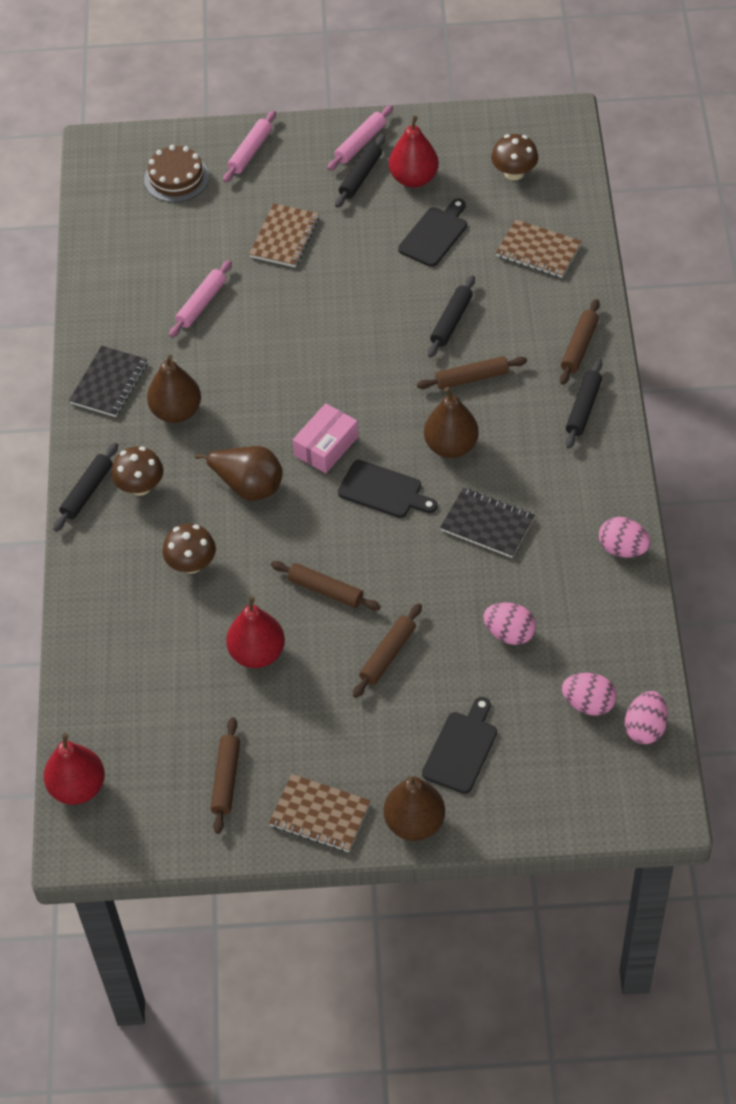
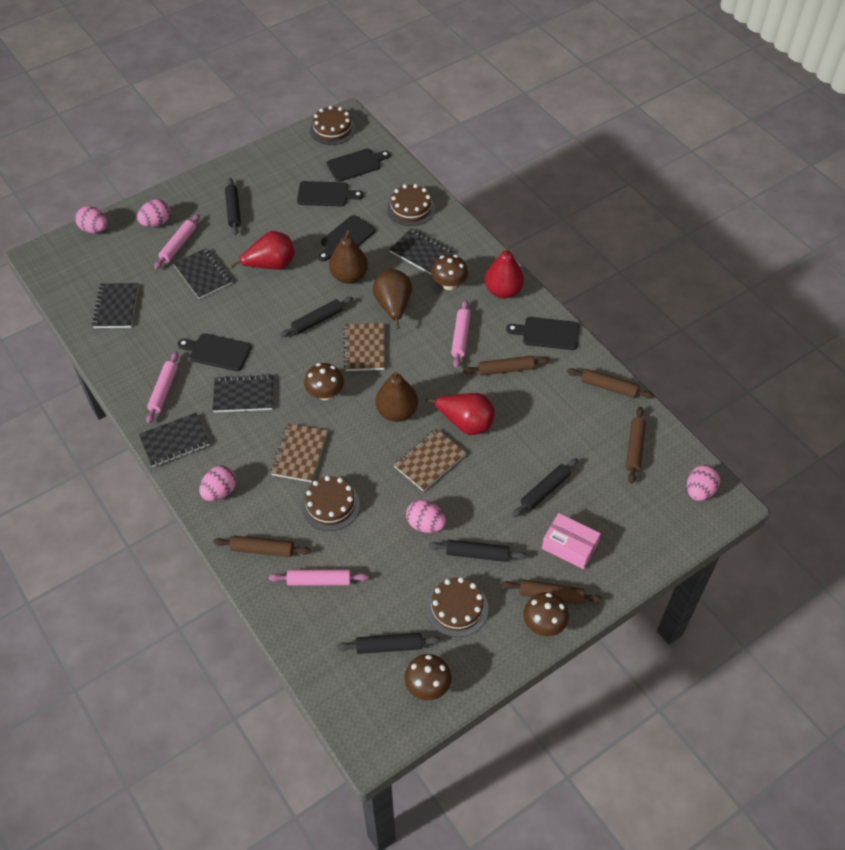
black cutting board: 3 -> 5
black notebook: 2 -> 5
black rolling pin: 4 -> 5
brown cake: 1 -> 4
brown mushroom: 3 -> 4
brown pear: 4 -> 3
pink egg: 4 -> 5
pink rolling pin: 3 -> 4

